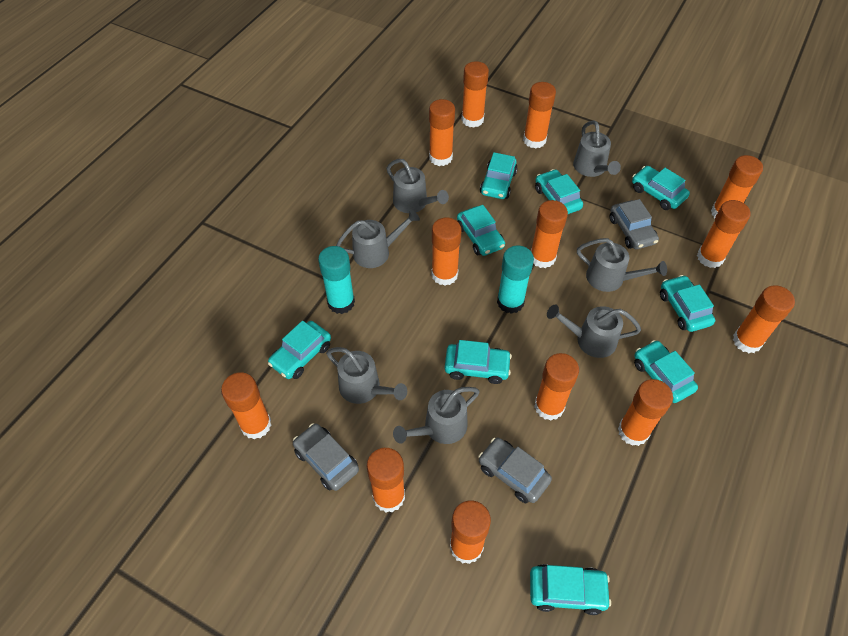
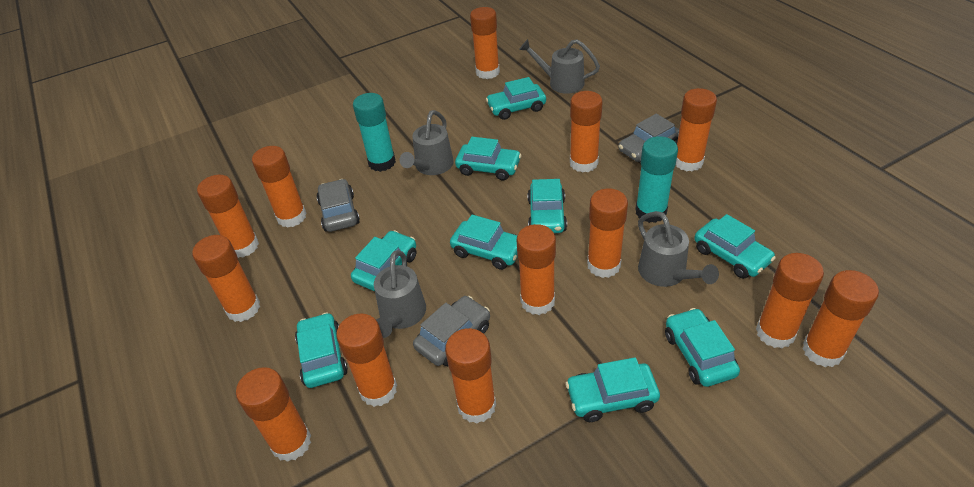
grey watering can: 7 -> 4

